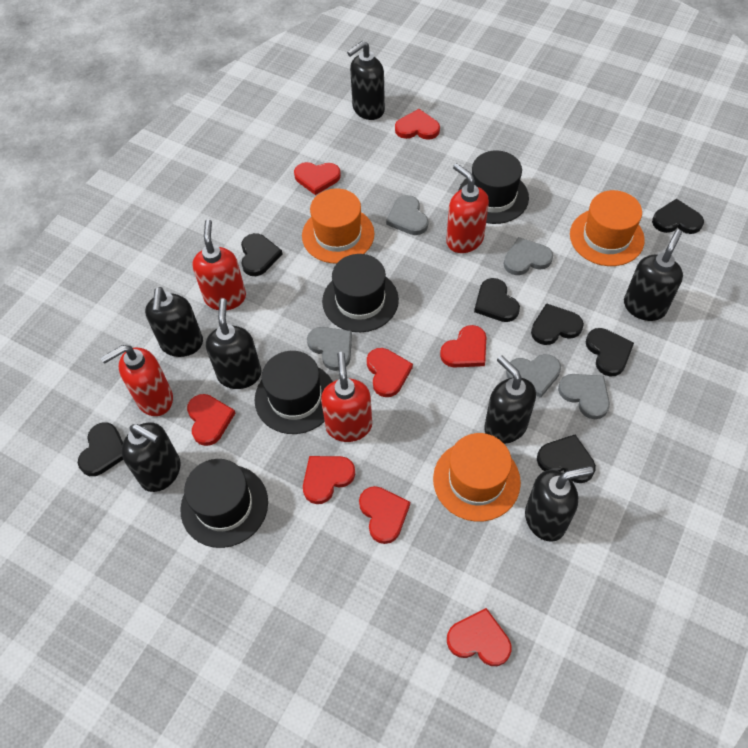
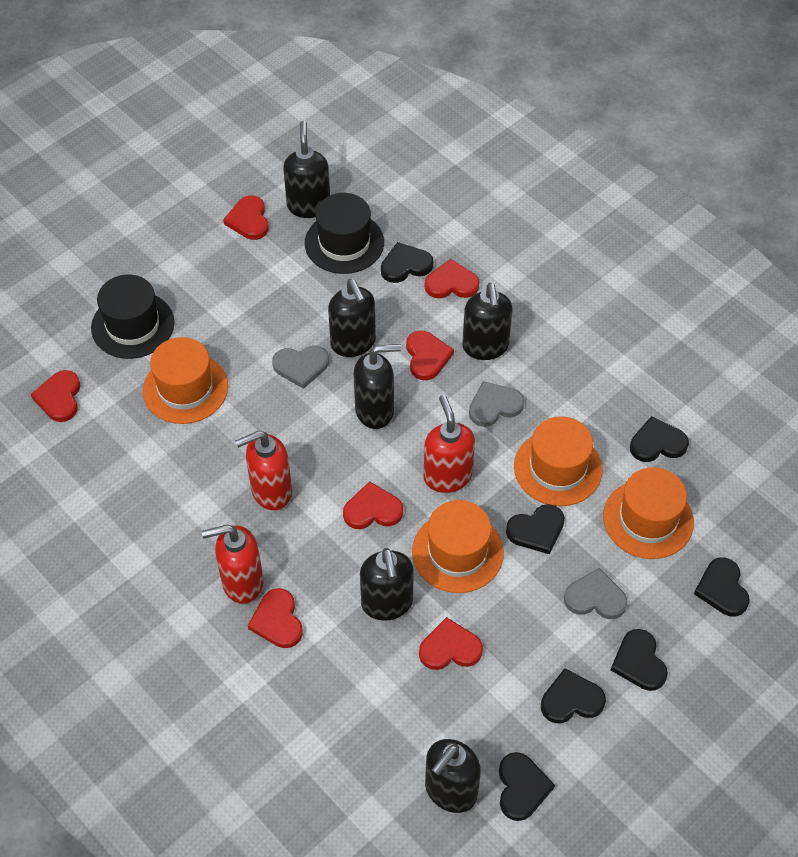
black hat: 4 -> 2
black soap dispenser: 7 -> 6
grey heart: 5 -> 3
orange hat: 3 -> 4
red heart: 8 -> 7
red soap dispenser: 4 -> 3

